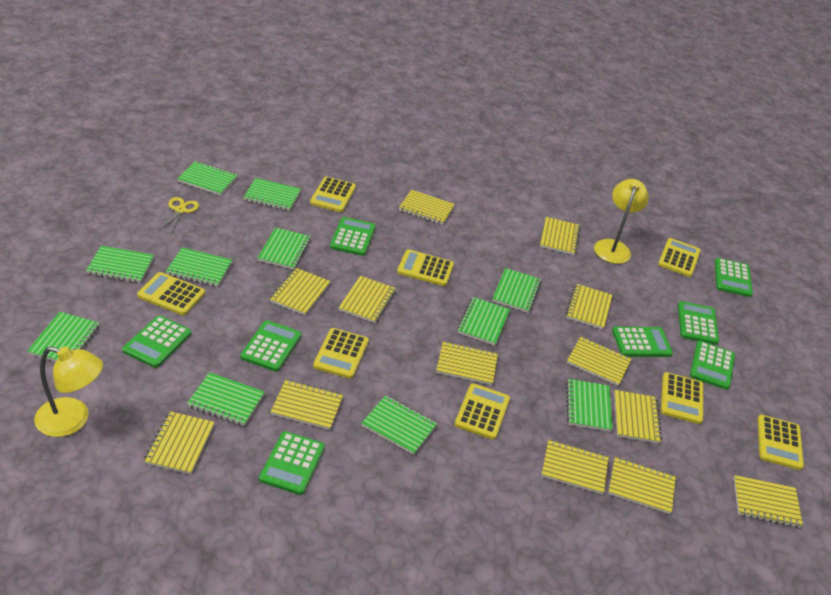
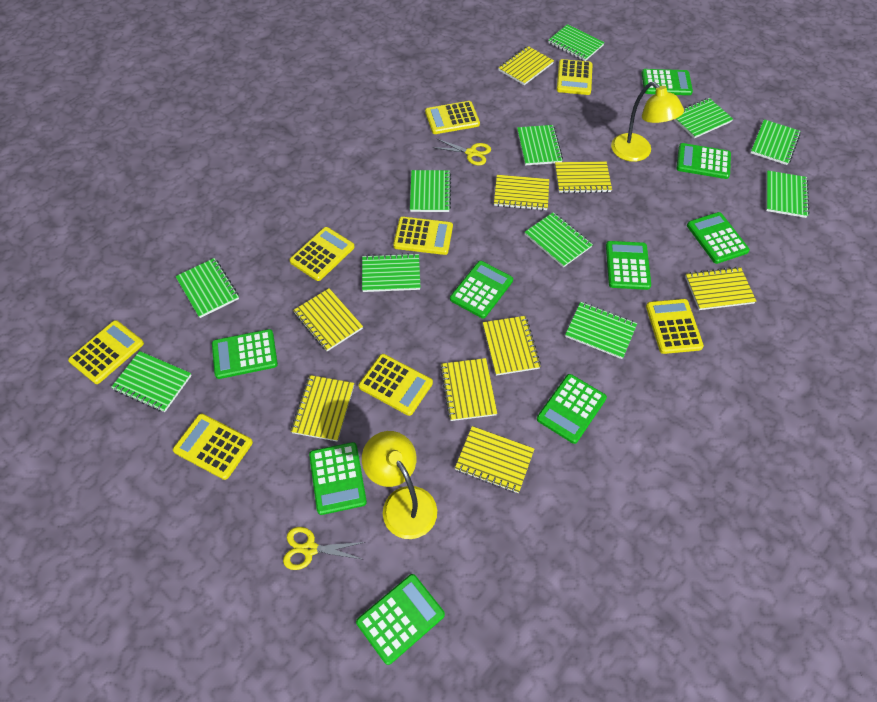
green calculator: 8 -> 9
yellow notebook: 13 -> 9
yellow scissors: 1 -> 2

